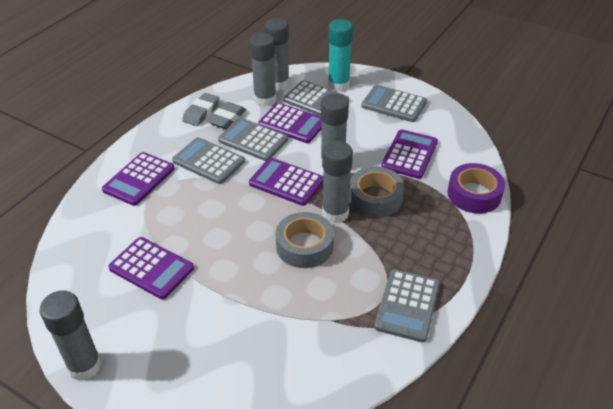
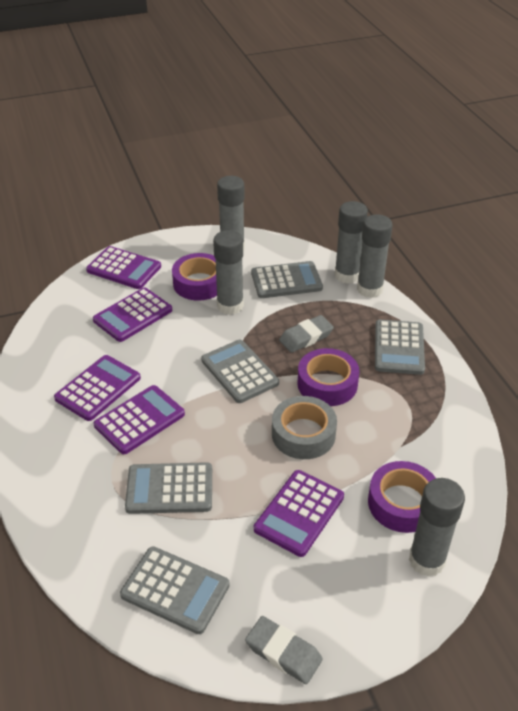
grey tape: 2 -> 1
purple tape: 1 -> 3
turquoise glue stick: 1 -> 0

